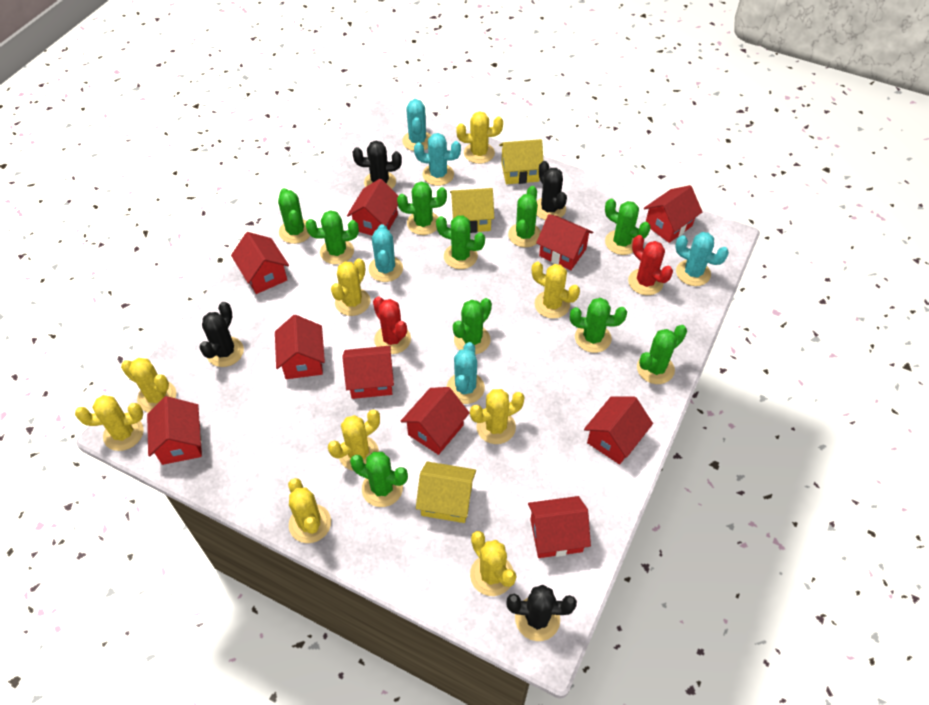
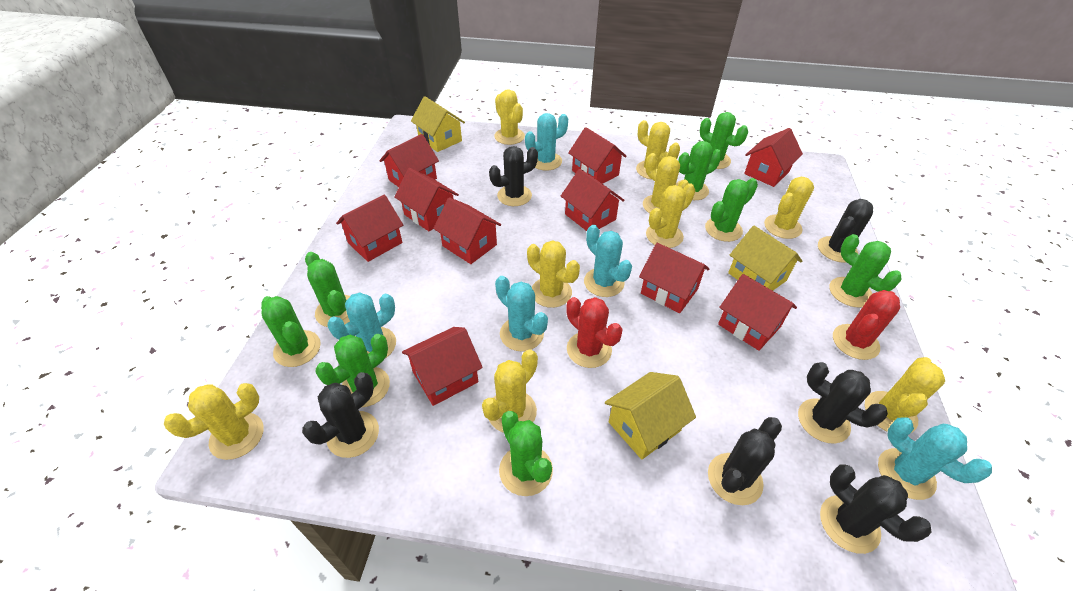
black cactus: 4 -> 6
green cactus: 10 -> 8

